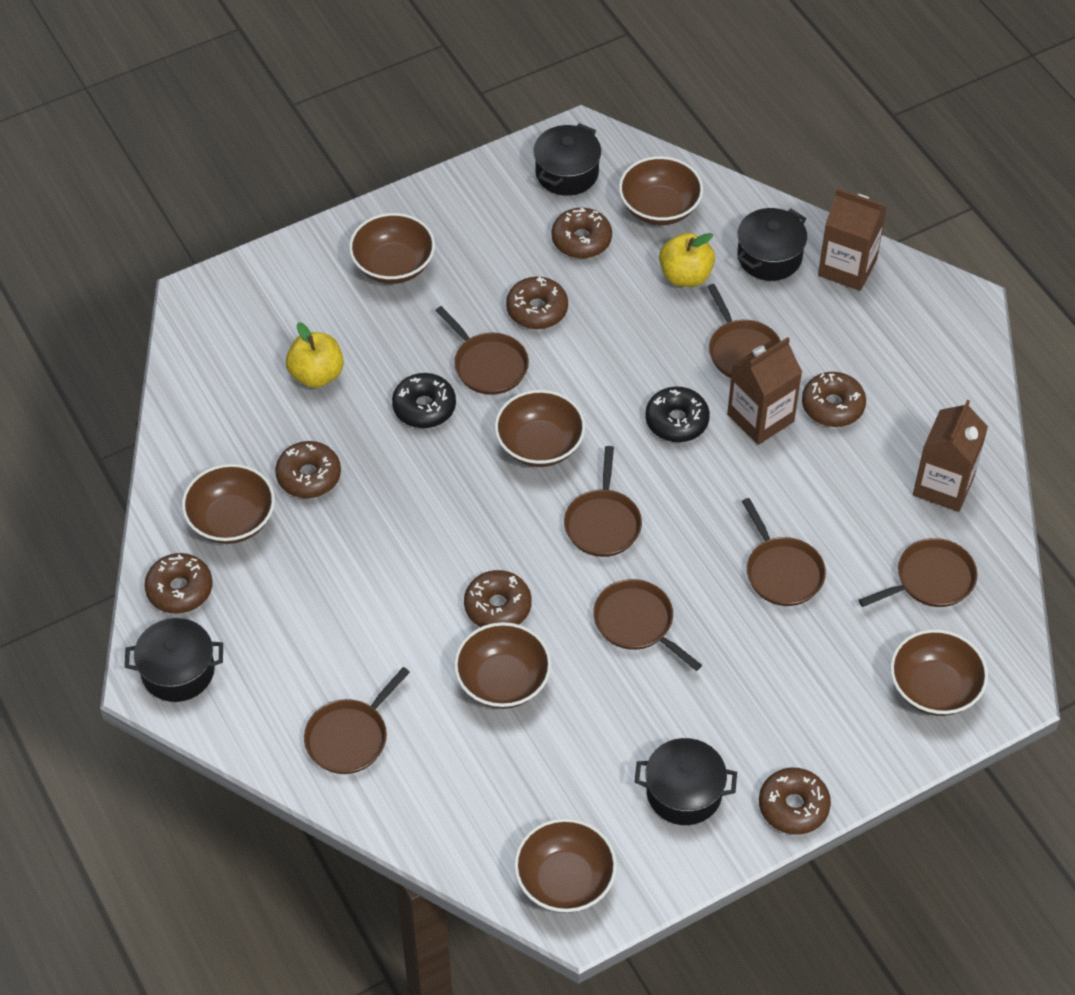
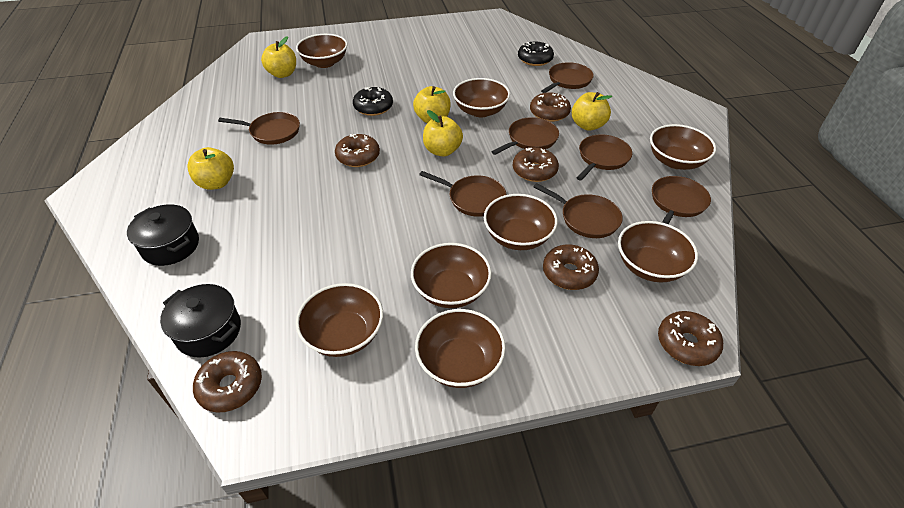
black pot: 4 -> 2
brown bowl: 7 -> 8
brown carton: 3 -> 0
brown donut: 7 -> 6
yellow apple: 2 -> 5

